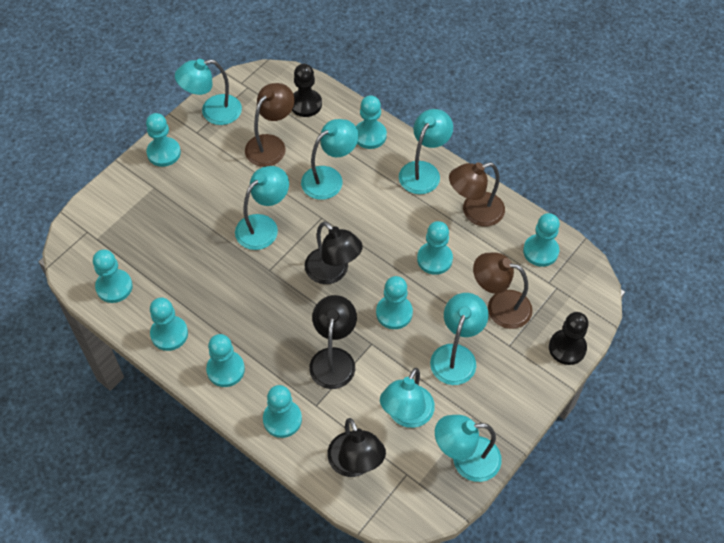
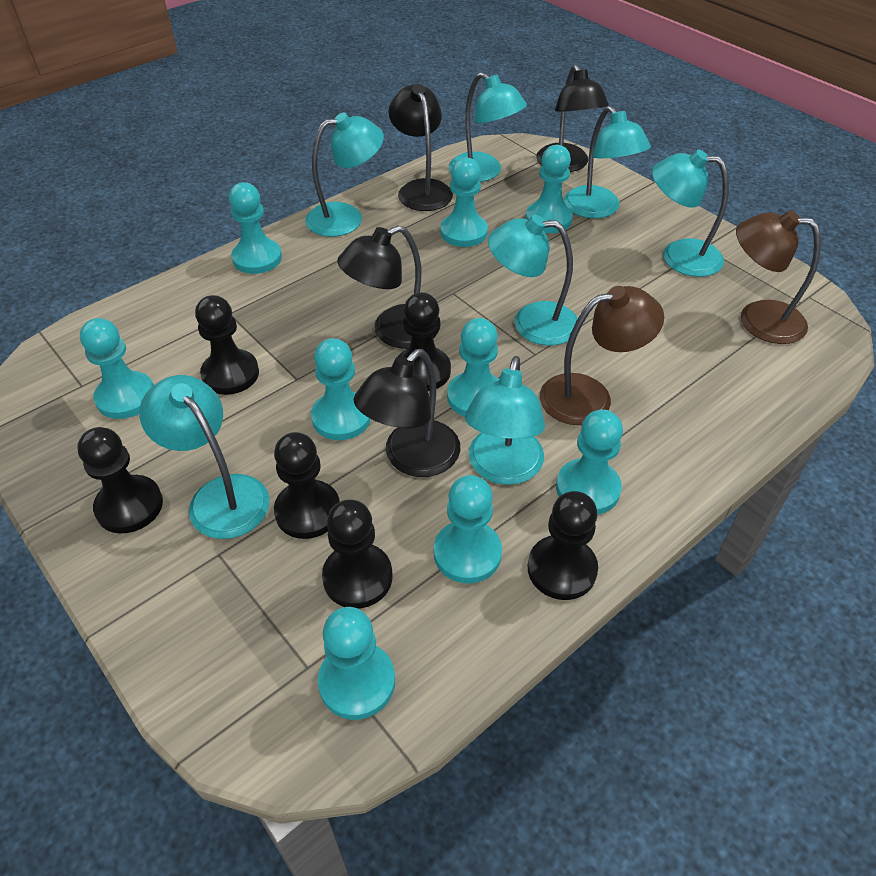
black lamp: 3 -> 4
black pawn: 2 -> 6
brown lamp: 3 -> 2

